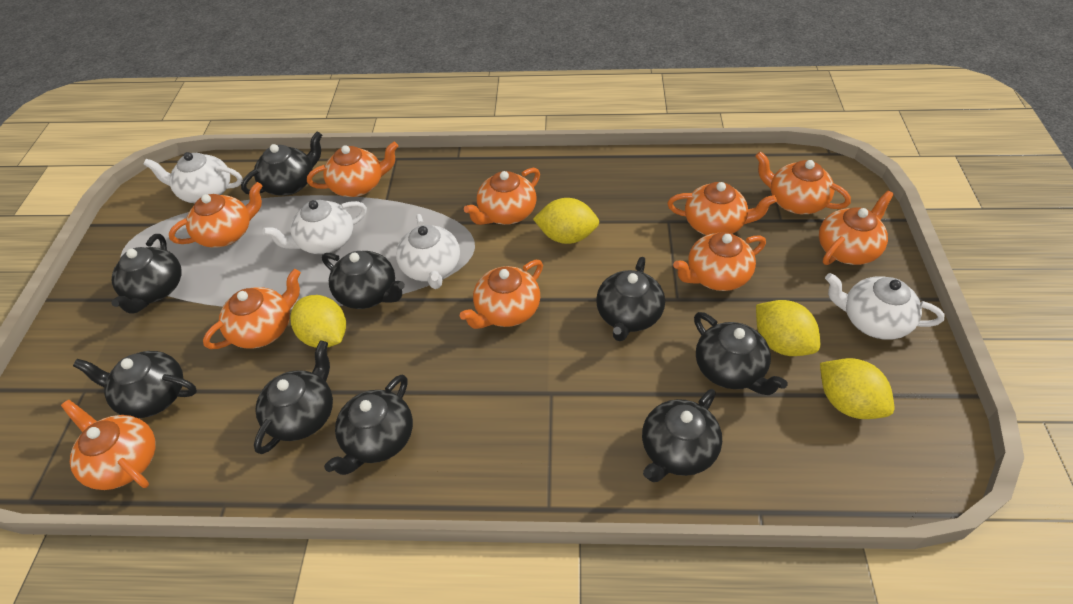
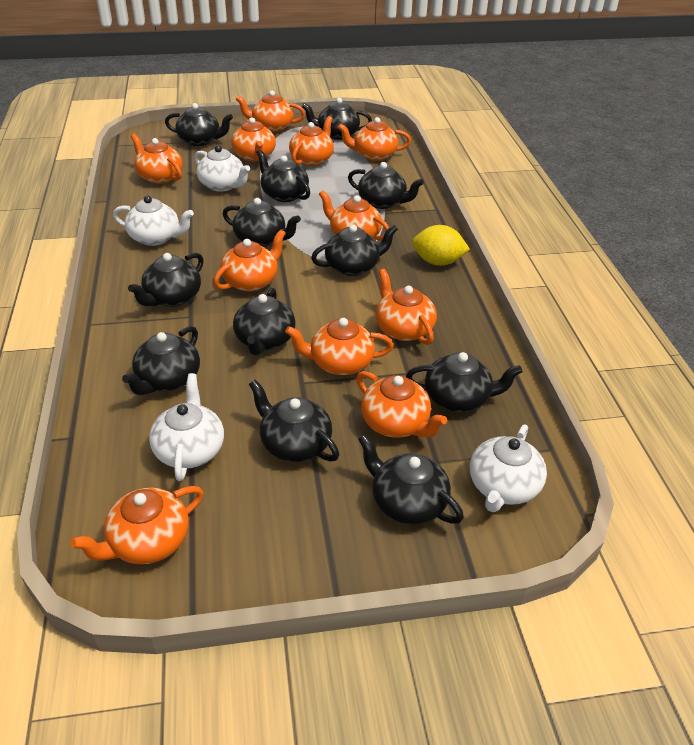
black teapot: 9 -> 12
orange teapot: 10 -> 11
yellow lemon: 4 -> 1

